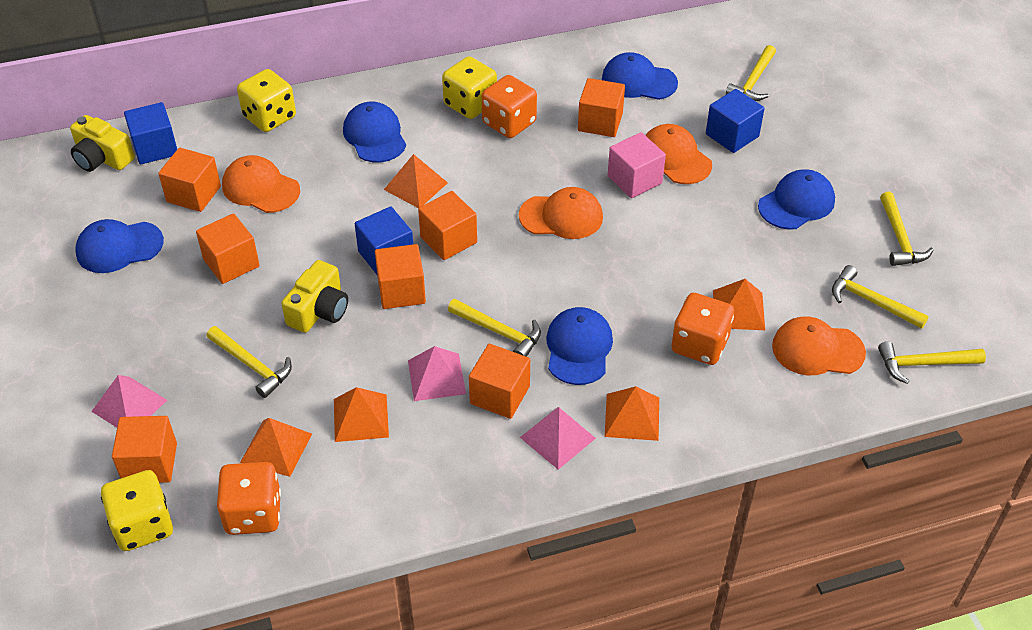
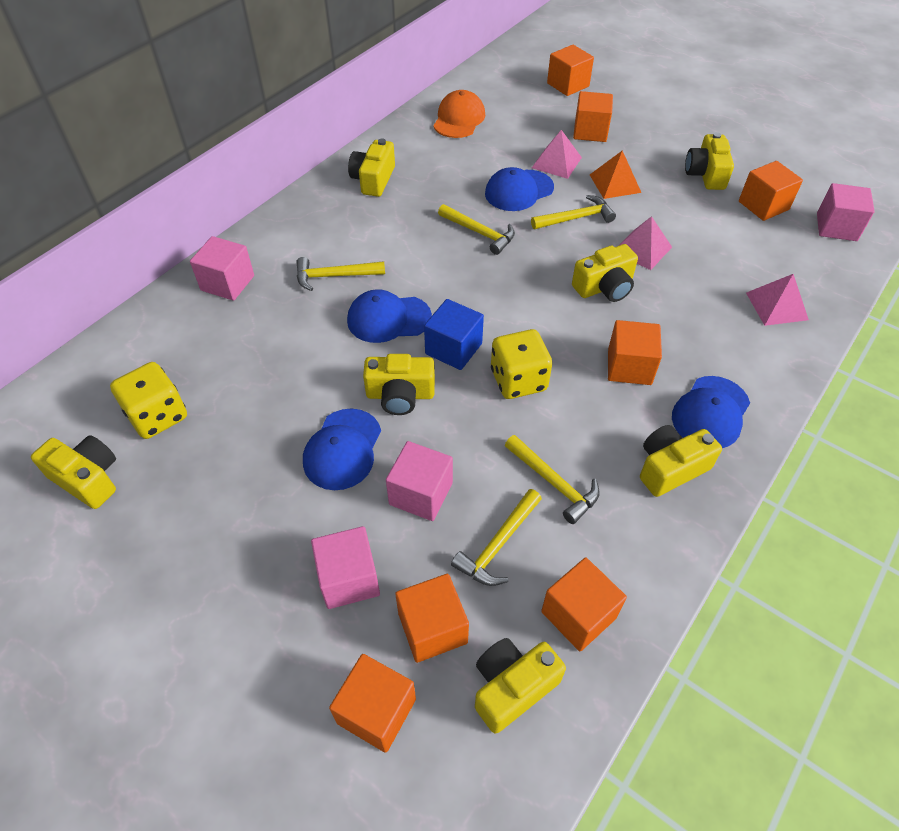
blue cap: 5 -> 4
blue cube: 3 -> 1
orange cap: 4 -> 1
orange dice: 3 -> 0
orange pyramid: 5 -> 1
pink cube: 1 -> 4
yellow camera: 2 -> 7
yellow dice: 3 -> 2
yellow hammer: 6 -> 5

